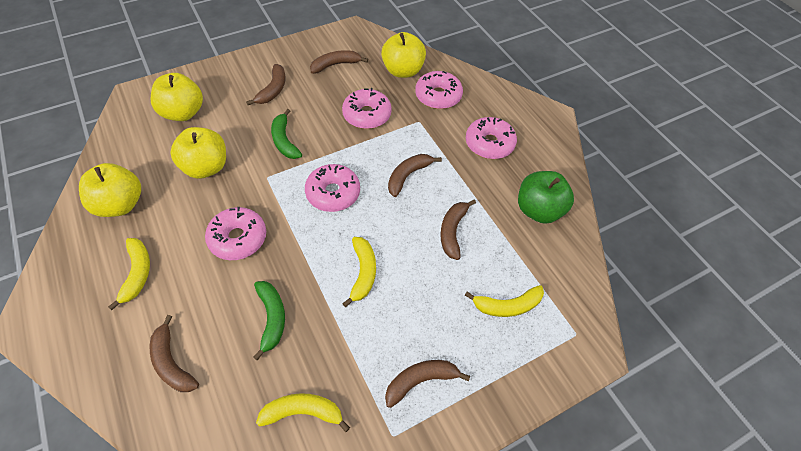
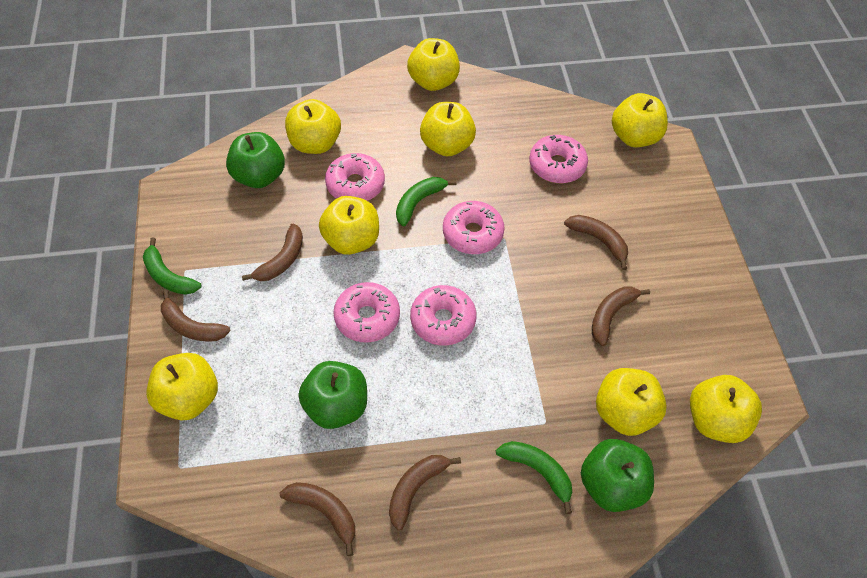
green apple: 1 -> 3
green banana: 2 -> 3
yellow apple: 4 -> 8
yellow banana: 4 -> 0

